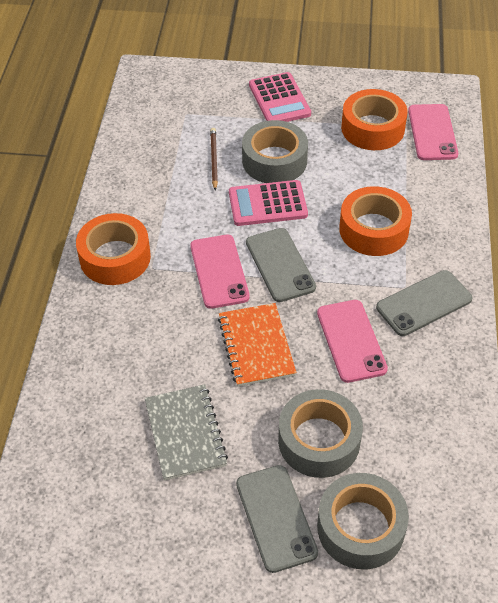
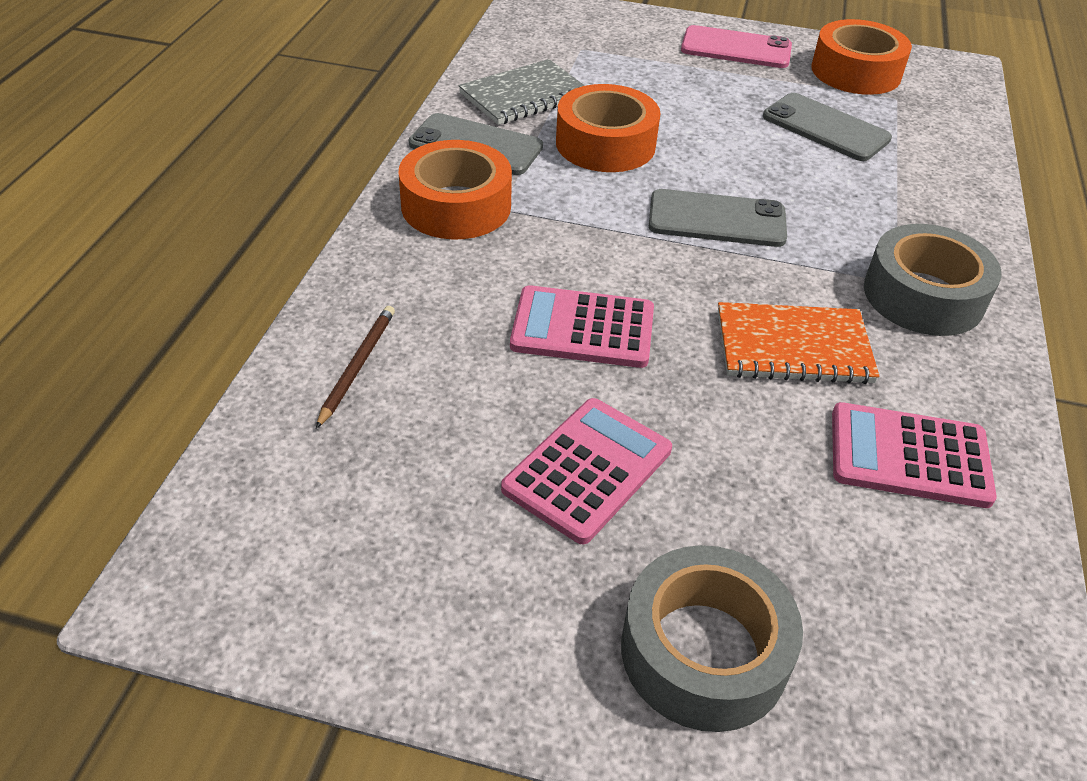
grey tape: 3 -> 2
pink calculator: 2 -> 3
pink phone: 3 -> 1

